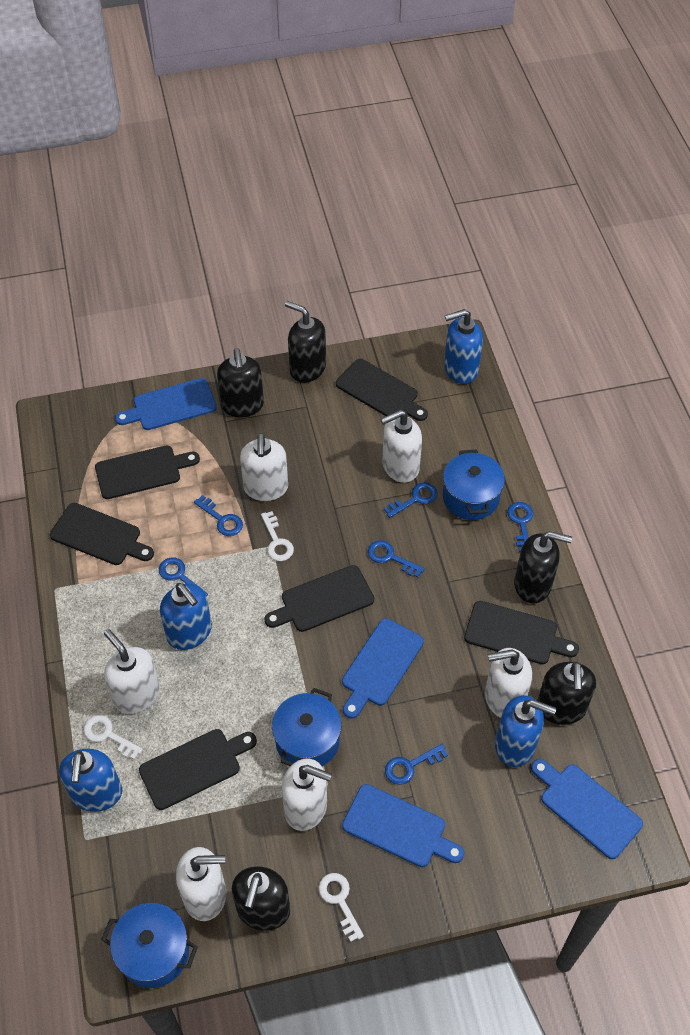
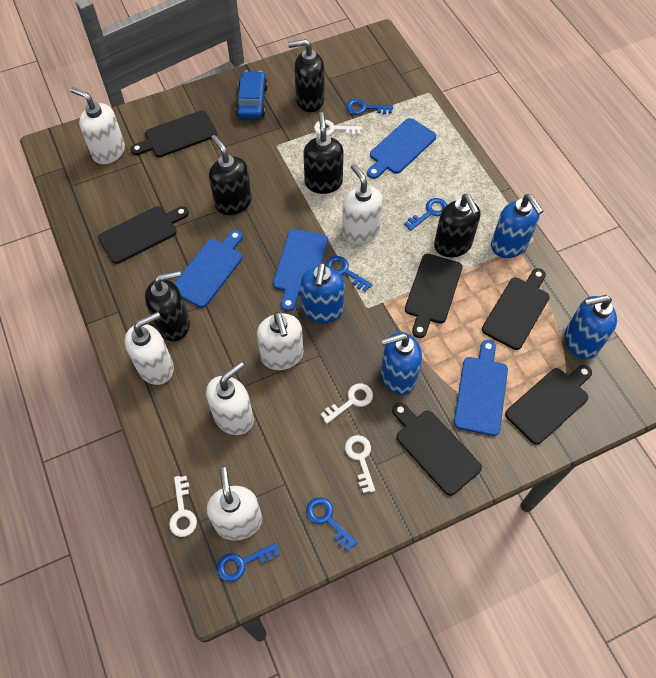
blue car: 0 -> 1
blue key: 6 -> 5
blue pot: 3 -> 0
white key: 3 -> 4

